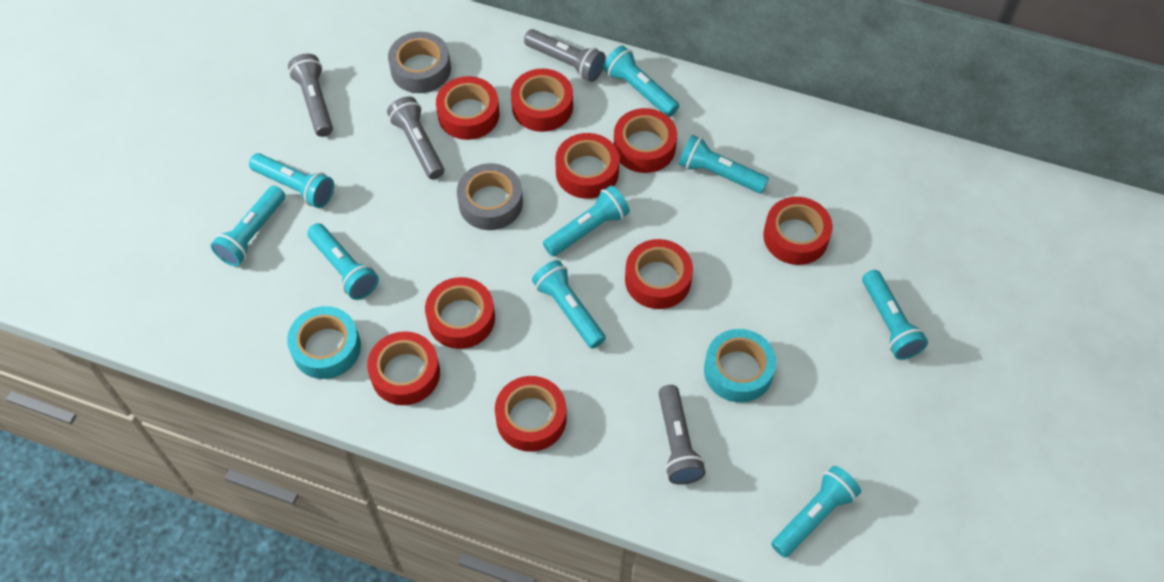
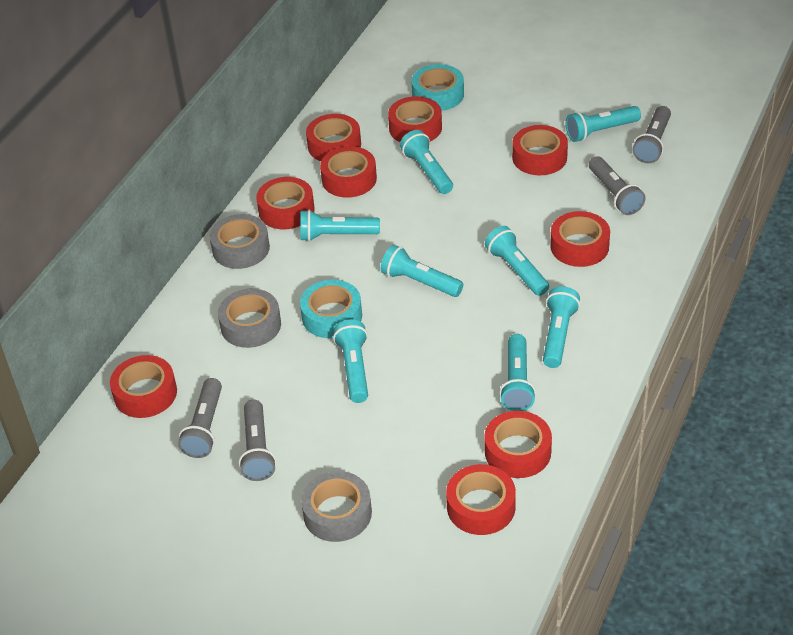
grey tape: 2 -> 3
turquoise flashlight: 9 -> 8

